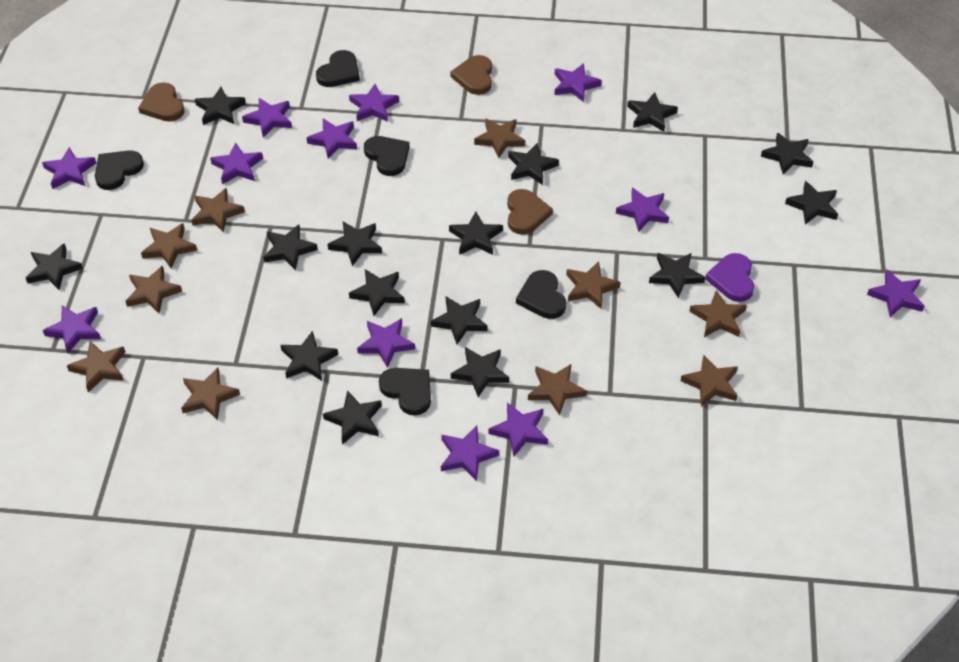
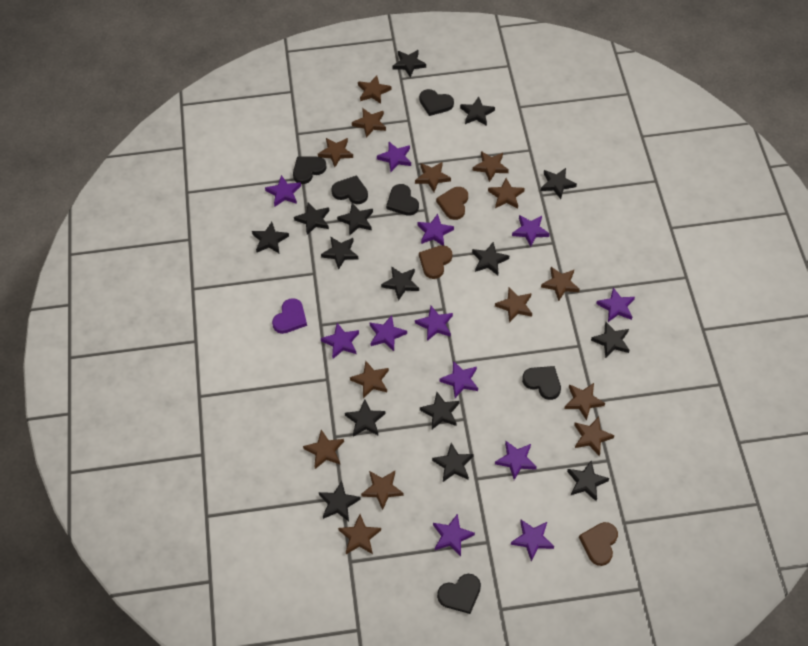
black heart: 5 -> 6
brown star: 10 -> 14

